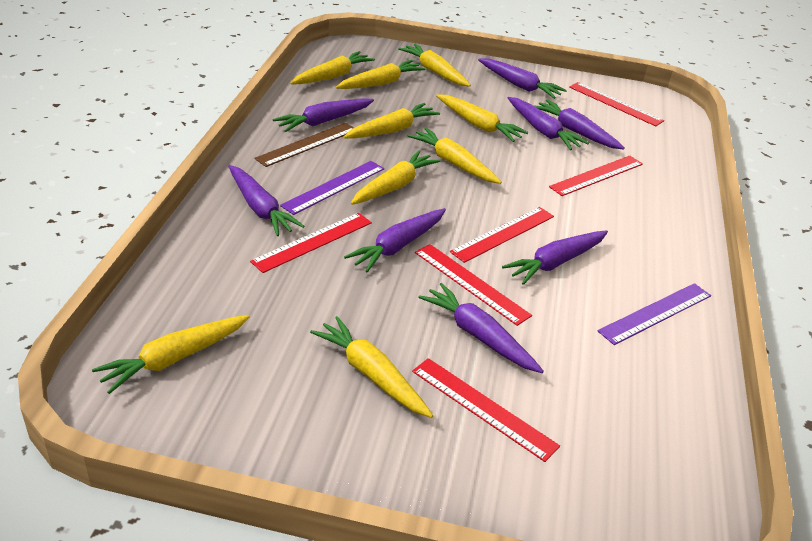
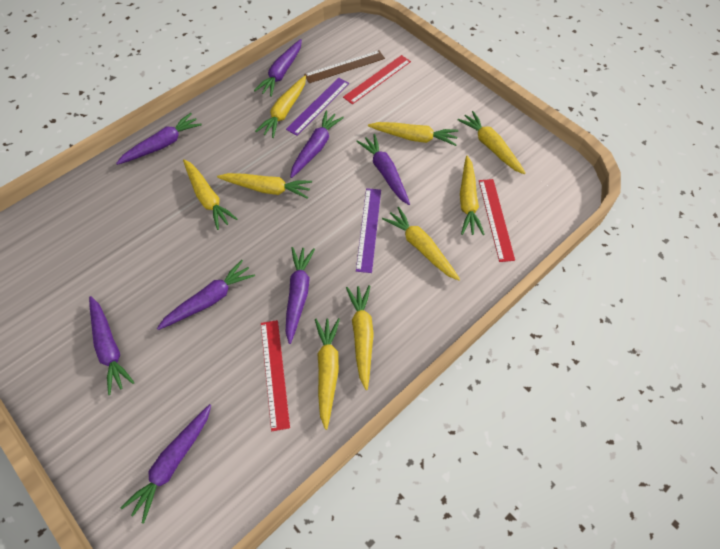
red ruler: 6 -> 3

